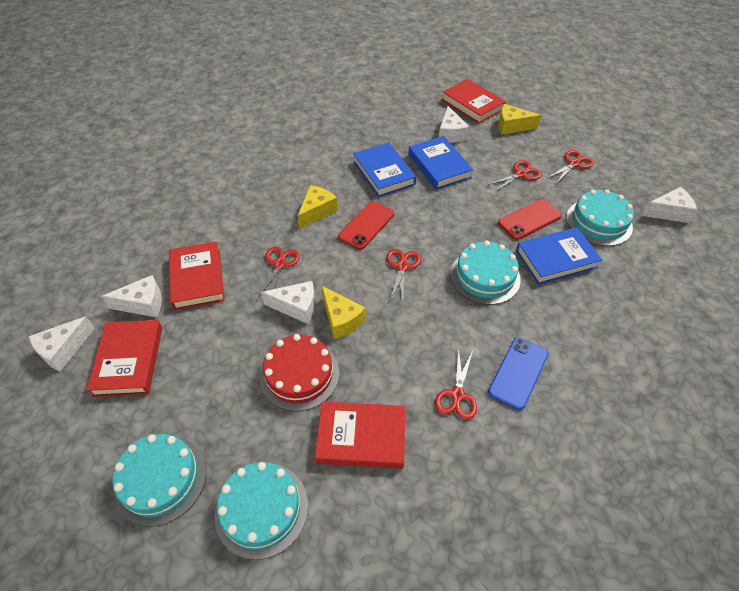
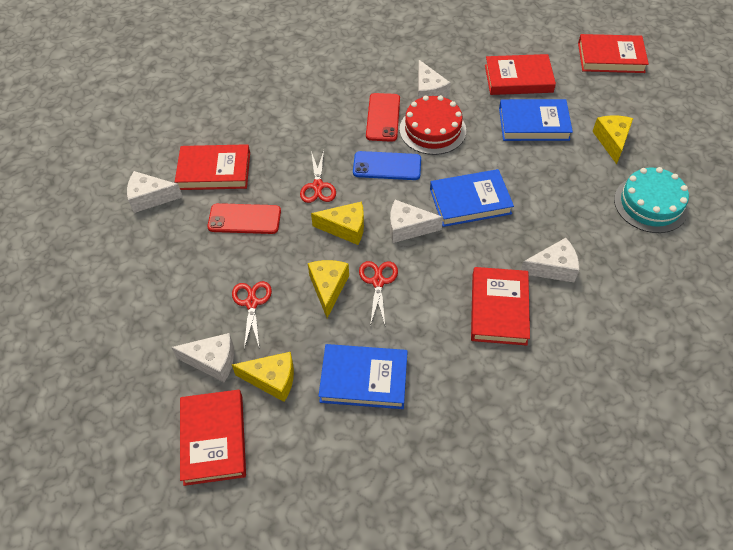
red book: 4 -> 5
red scissors: 5 -> 3
turquoise cake: 4 -> 1
yellow cheese: 3 -> 4

